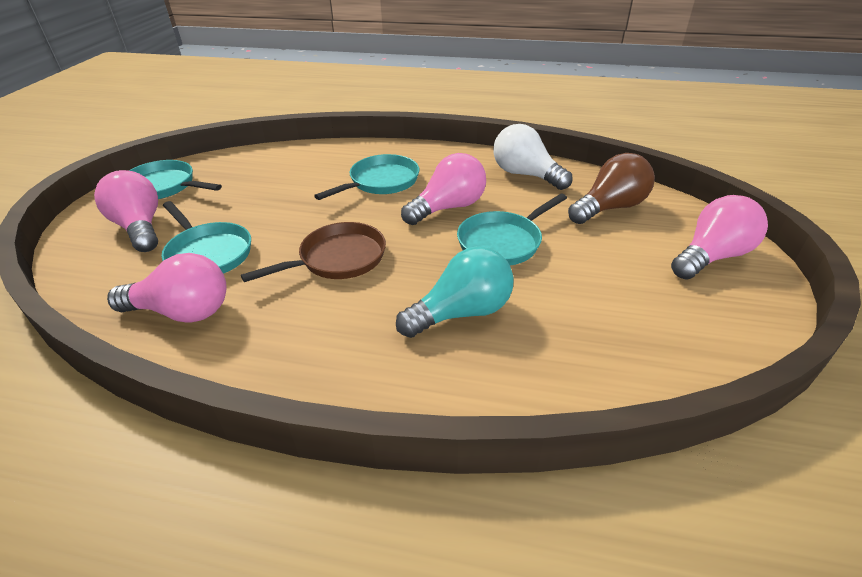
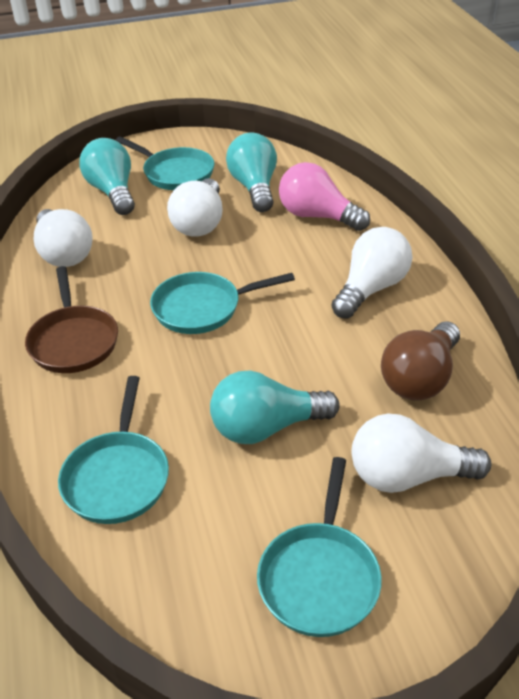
pink light bulb: 4 -> 1
turquoise light bulb: 1 -> 3
white light bulb: 1 -> 4

